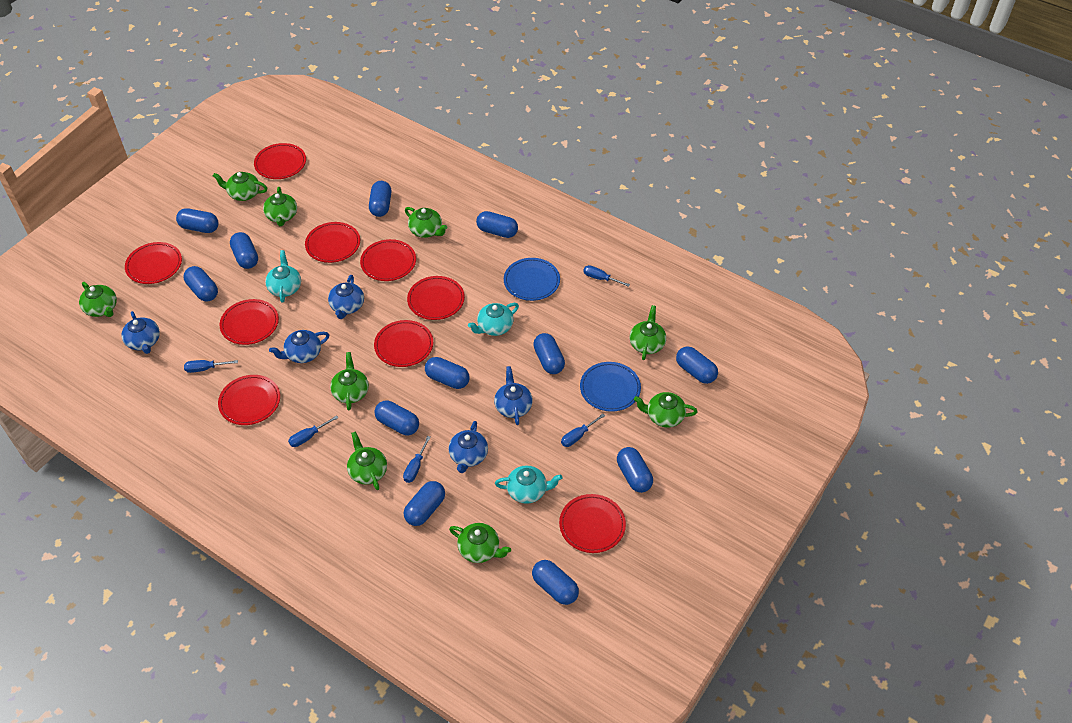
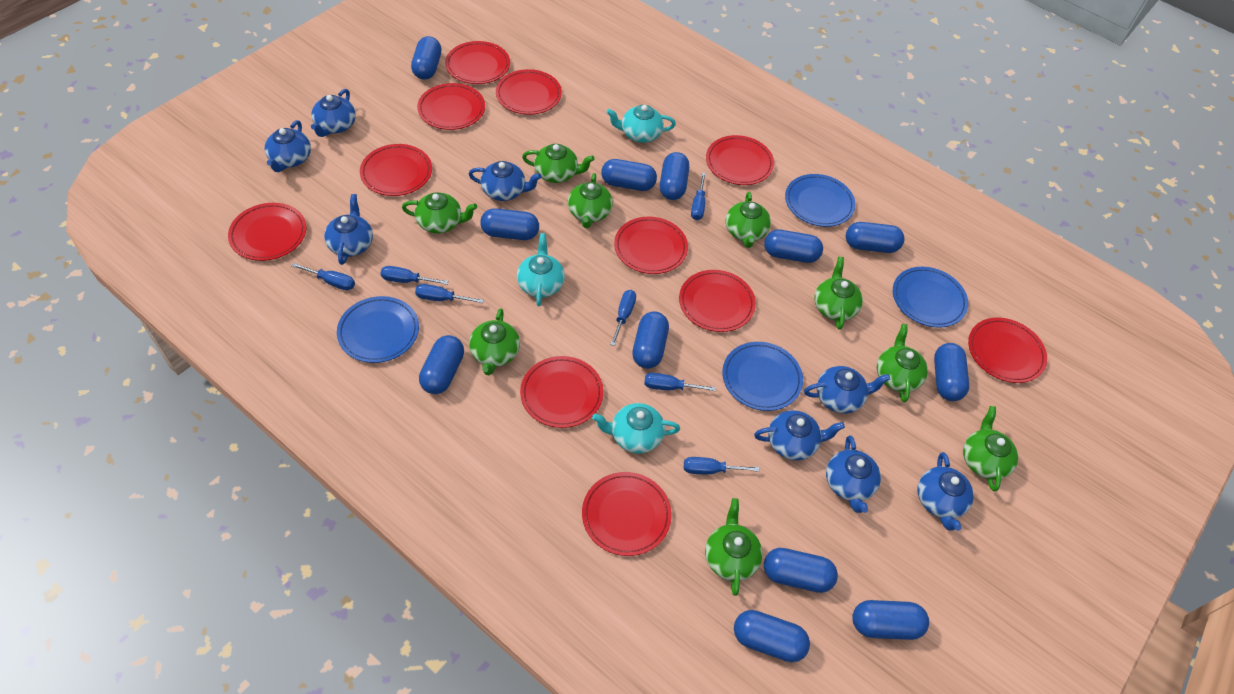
blue plate: 2 -> 4
blue screwdriver: 5 -> 7
blue teapot: 5 -> 8
red plate: 9 -> 11

